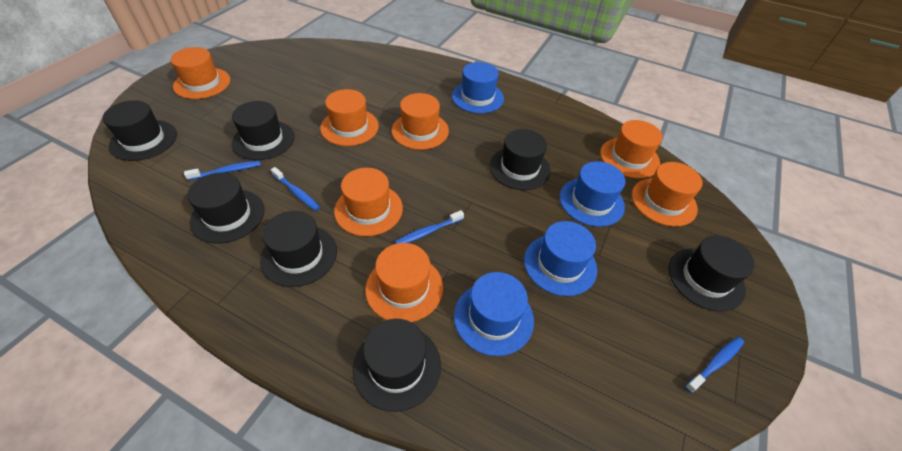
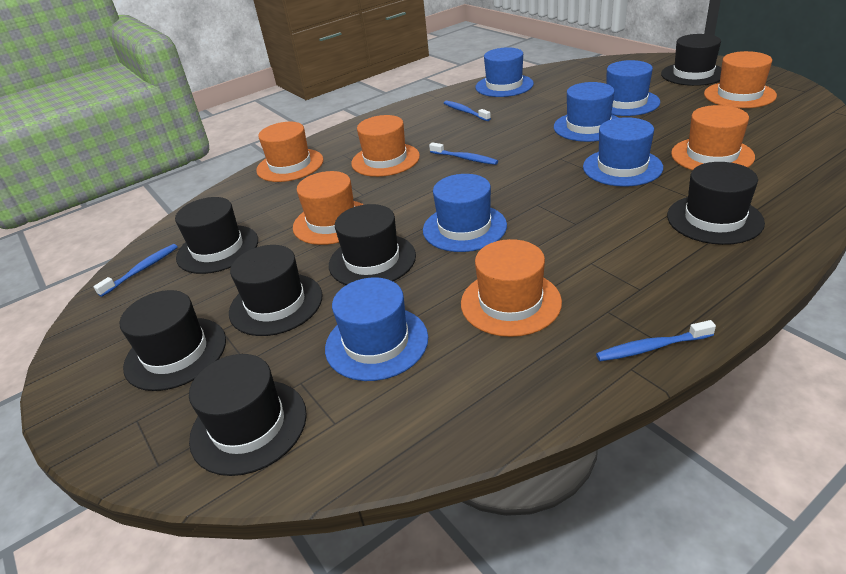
blue hat: 4 -> 6
orange hat: 7 -> 6

